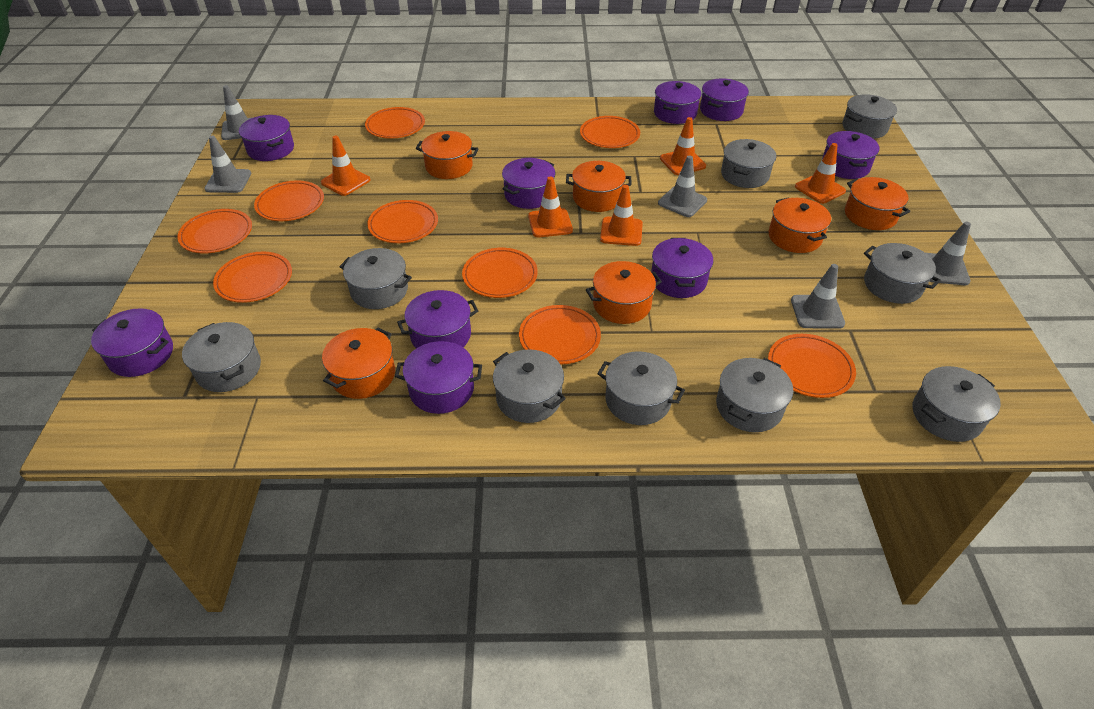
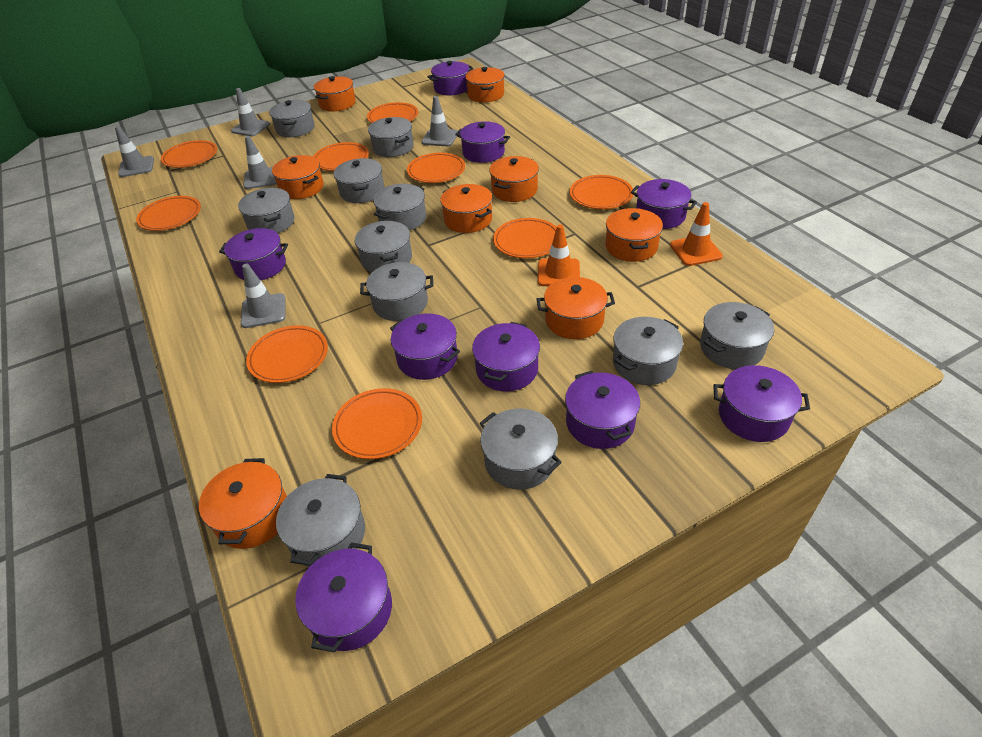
grey pot: 9 -> 11
orange pot: 6 -> 8
orange traffic cone: 5 -> 2

